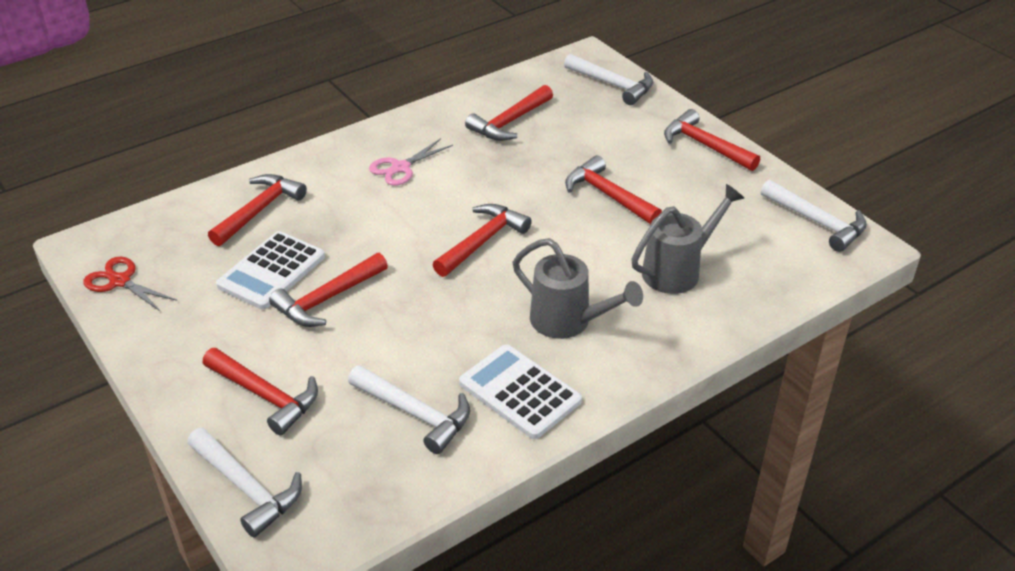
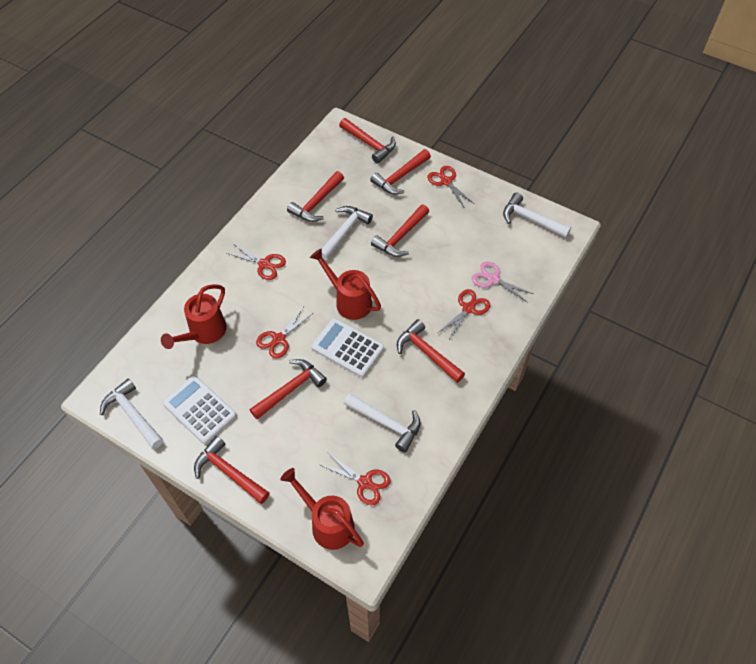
grey watering can: 2 -> 0
red scissors: 1 -> 5
red watering can: 0 -> 3

